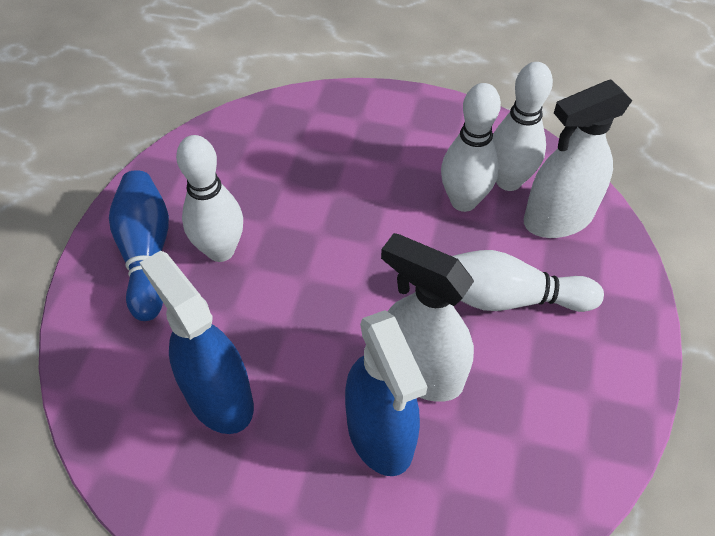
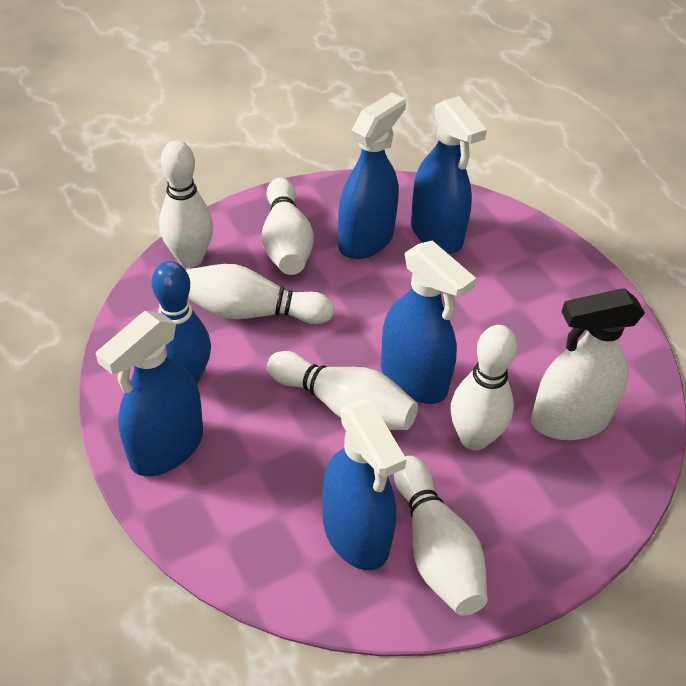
blue spray bottle: 2 -> 5
white bowling pin: 4 -> 6
white spray bottle: 2 -> 1

